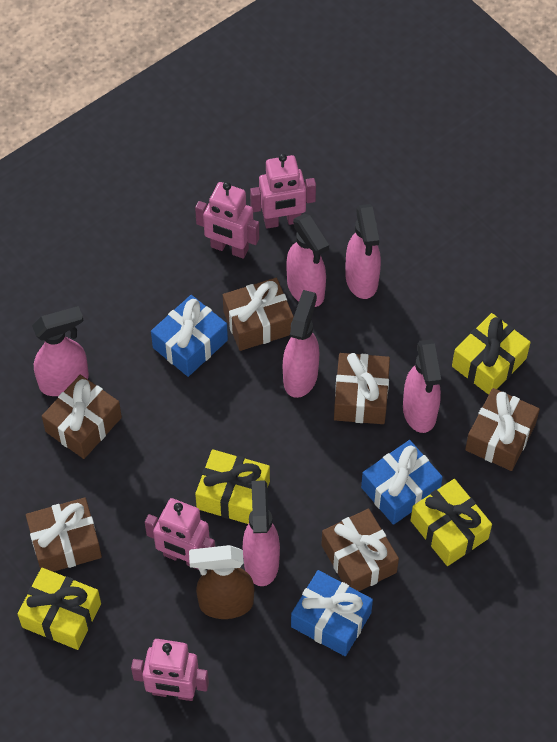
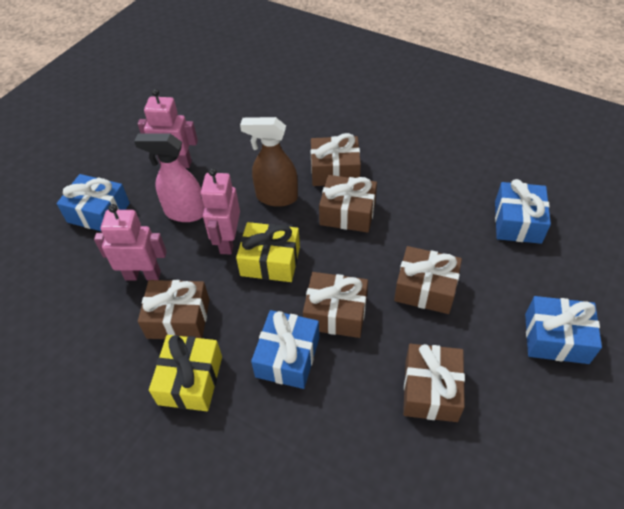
blue gift: 3 -> 4
pink robot: 4 -> 3
pink spray bottle: 6 -> 1
yellow gift: 4 -> 2

